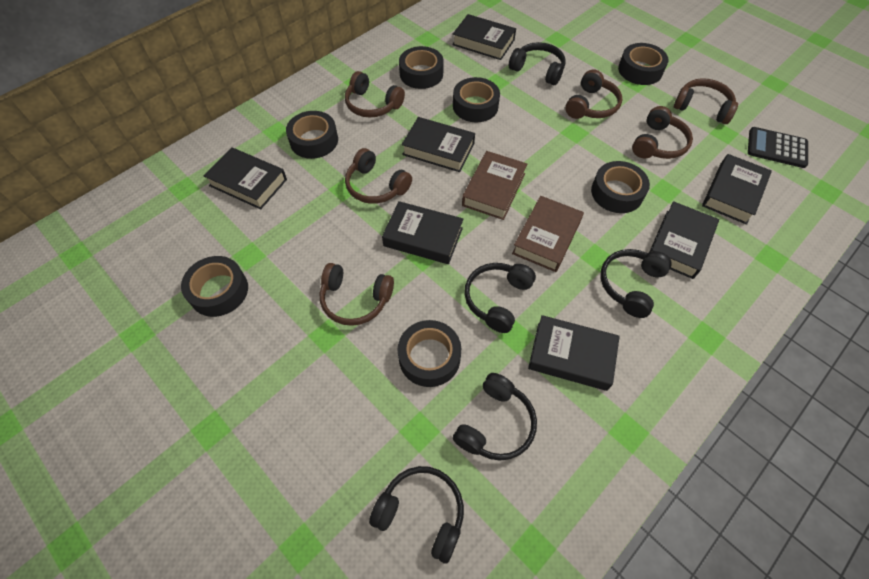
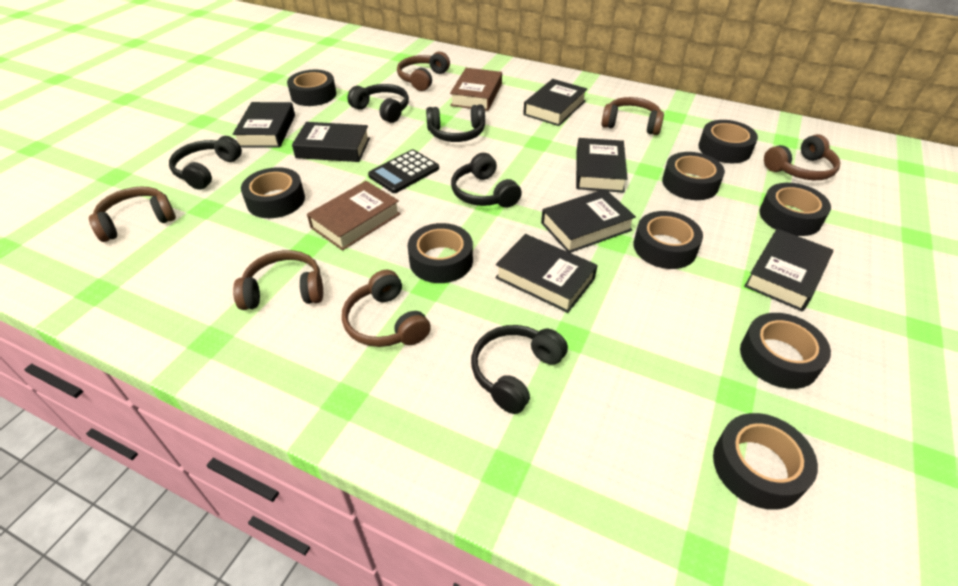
black tape: 7 -> 9

